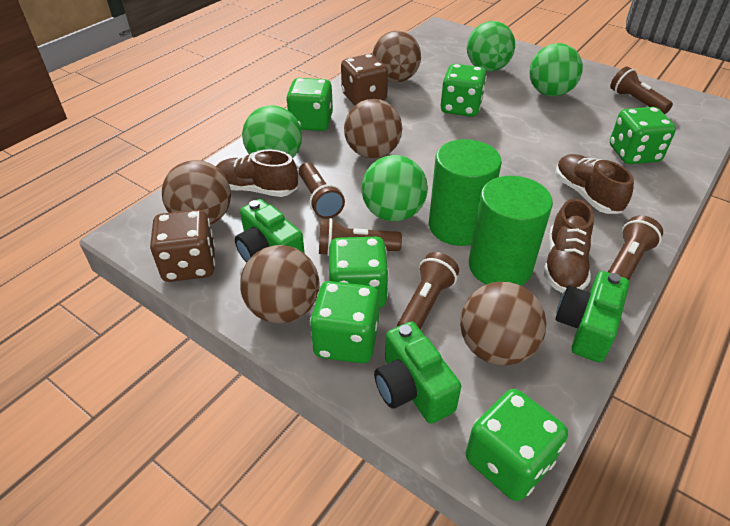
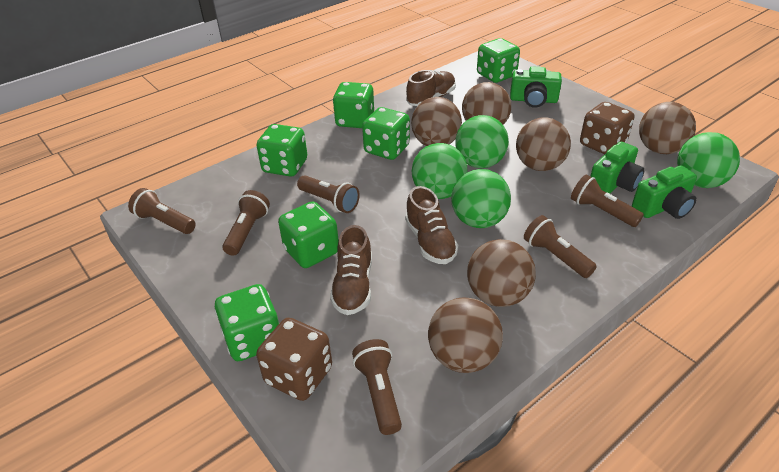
brown ball: 5 -> 6
brown flashlight: 5 -> 6
green cylinder: 2 -> 0

